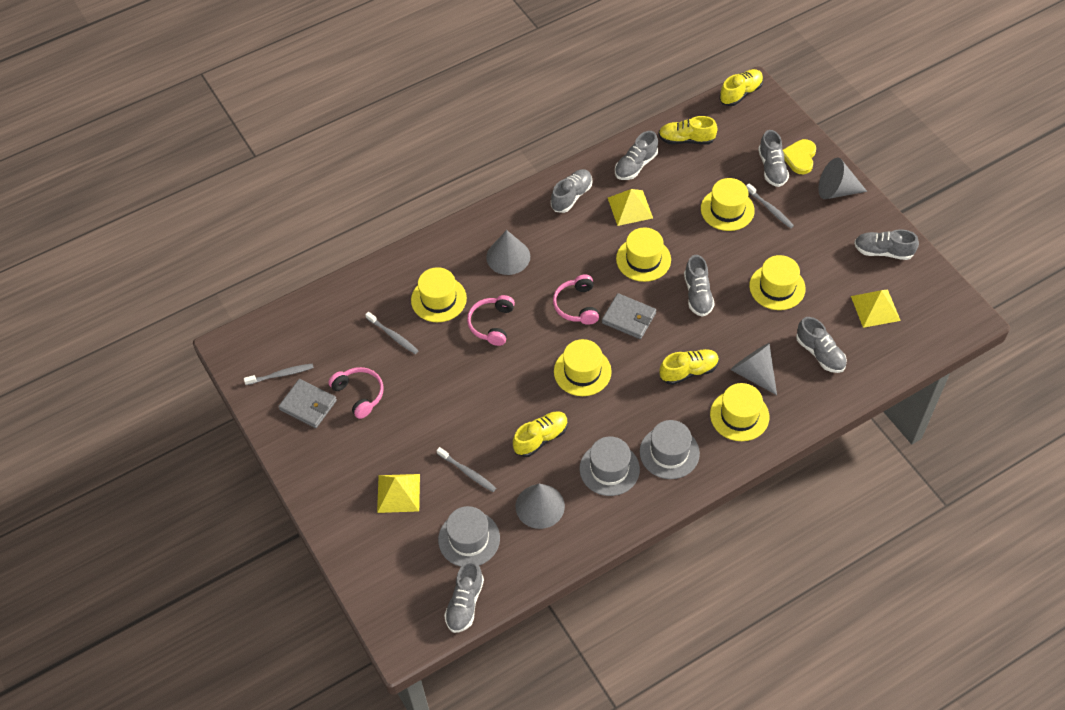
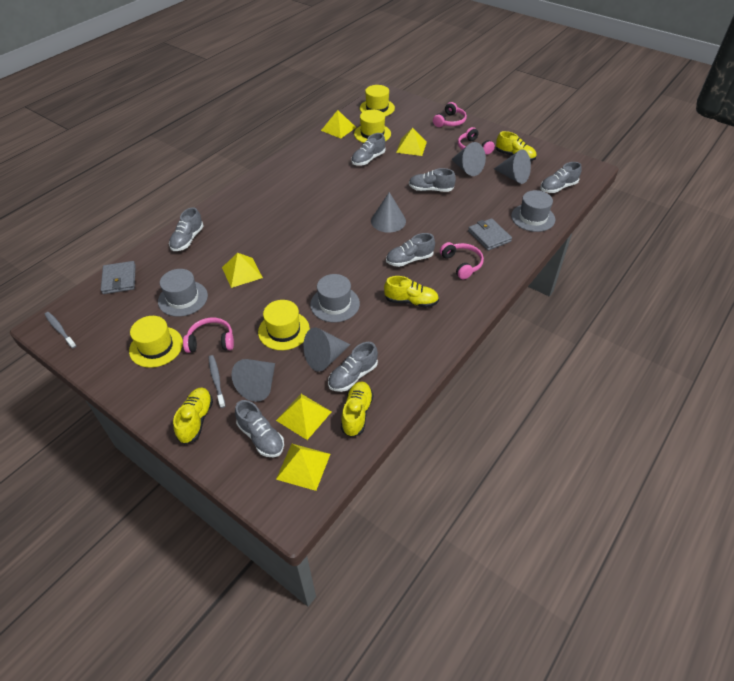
grey cone: 4 -> 5
grey toothbrush: 4 -> 2
pink headphones: 3 -> 4
yellow hat: 6 -> 4
yellow heart: 1 -> 0
yellow pyramid: 3 -> 5

